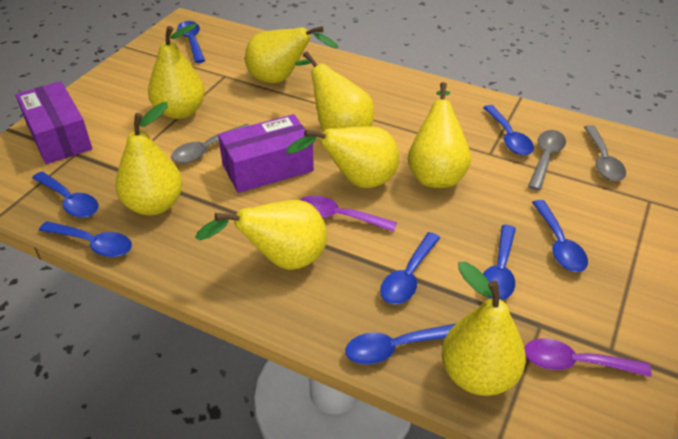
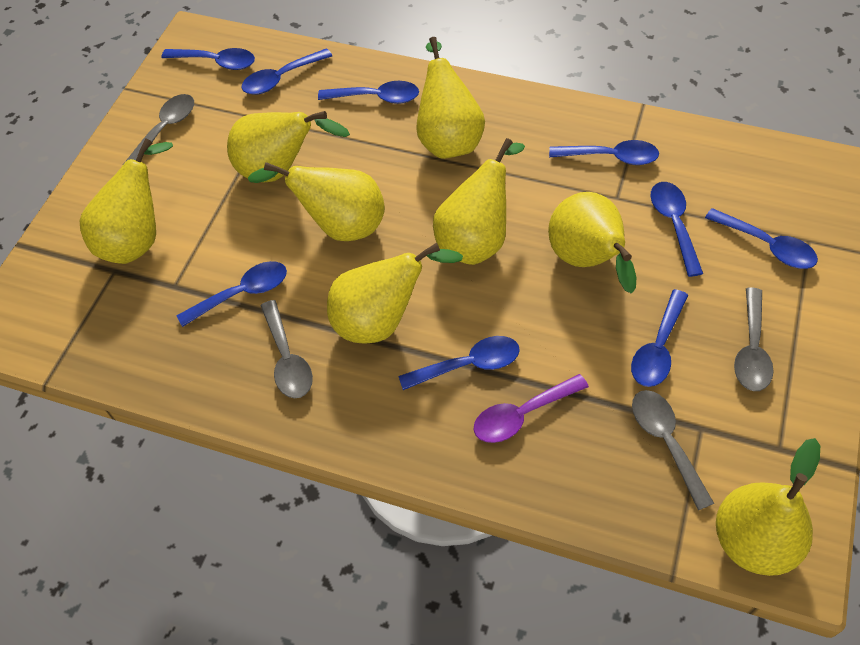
blue spoon: 8 -> 9
grey spoon: 3 -> 4
purple box: 2 -> 0
purple spoon: 2 -> 1

